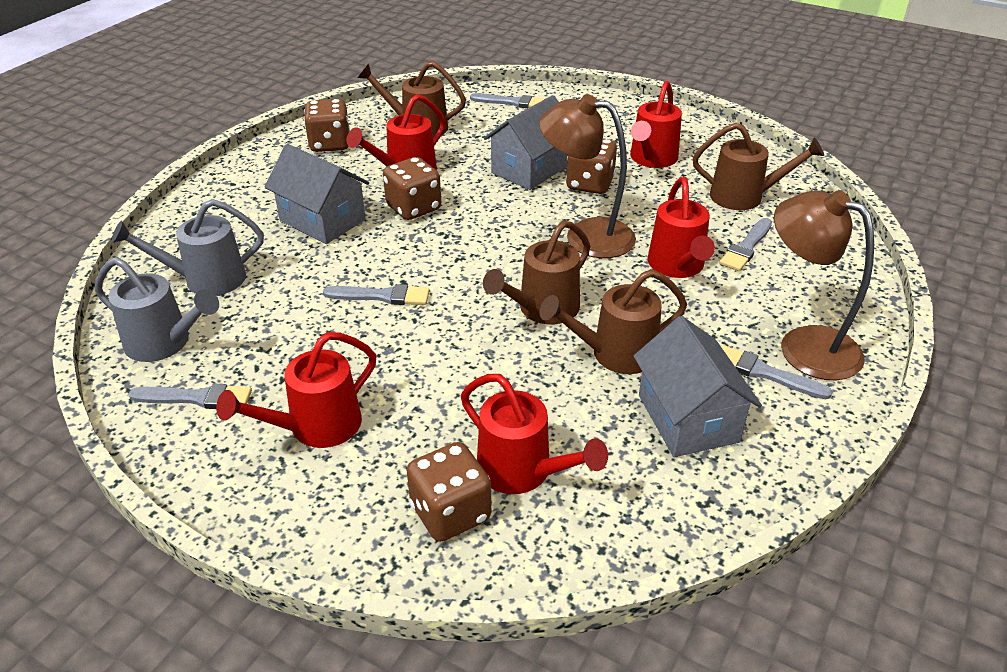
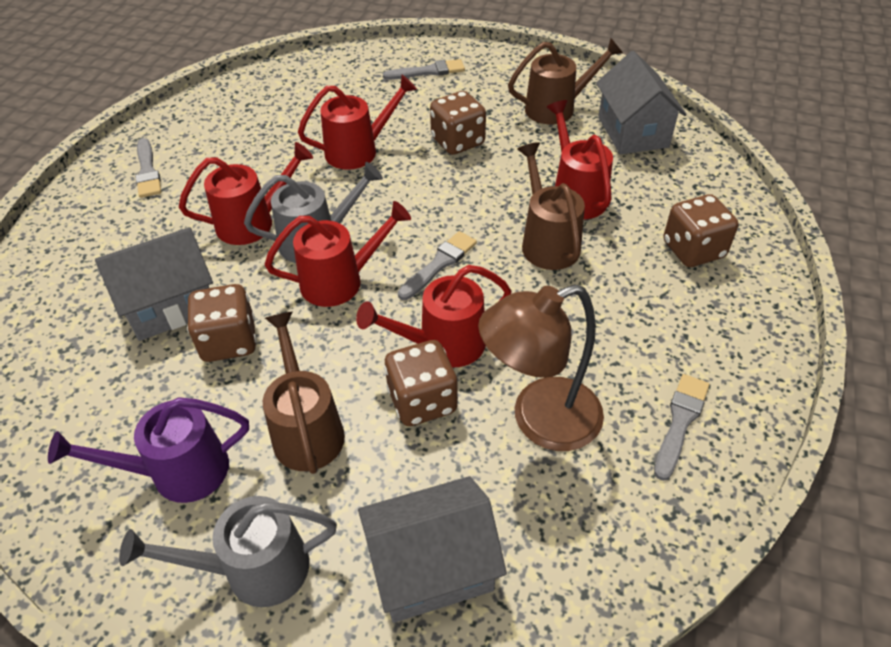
brown lamp: 2 -> 1
brown watering can: 4 -> 3
grey brush: 5 -> 4
purple watering can: 0 -> 1

